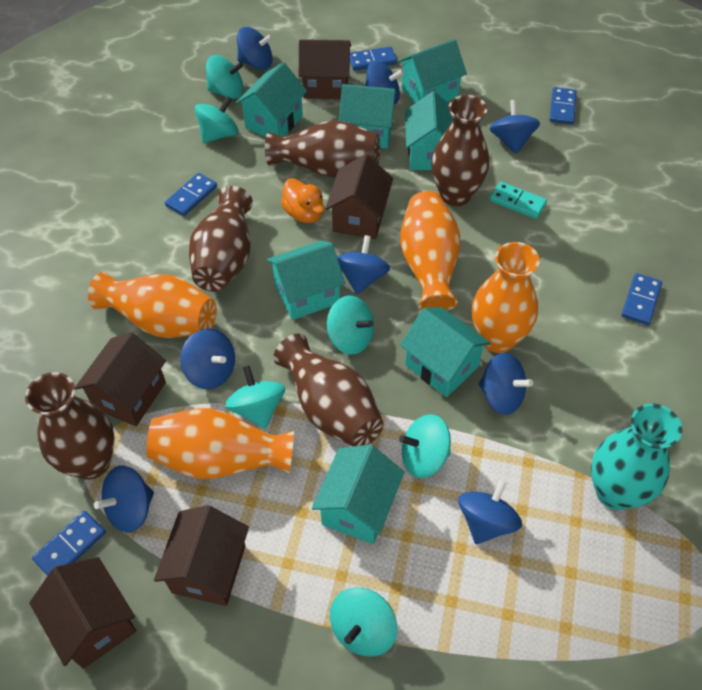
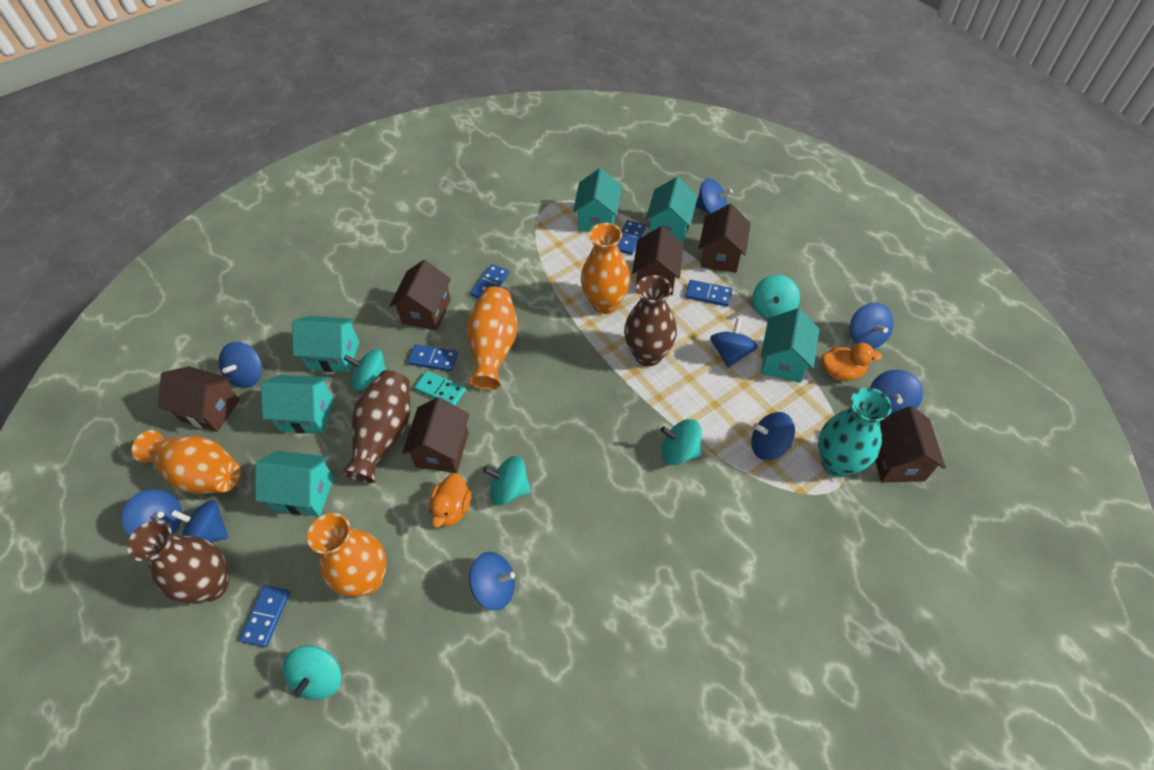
blue spinning top: 8 -> 9
brown house: 5 -> 6
brown vase: 5 -> 3
orange duck: 1 -> 2
turquoise house: 7 -> 6
turquoise spinning top: 6 -> 5

